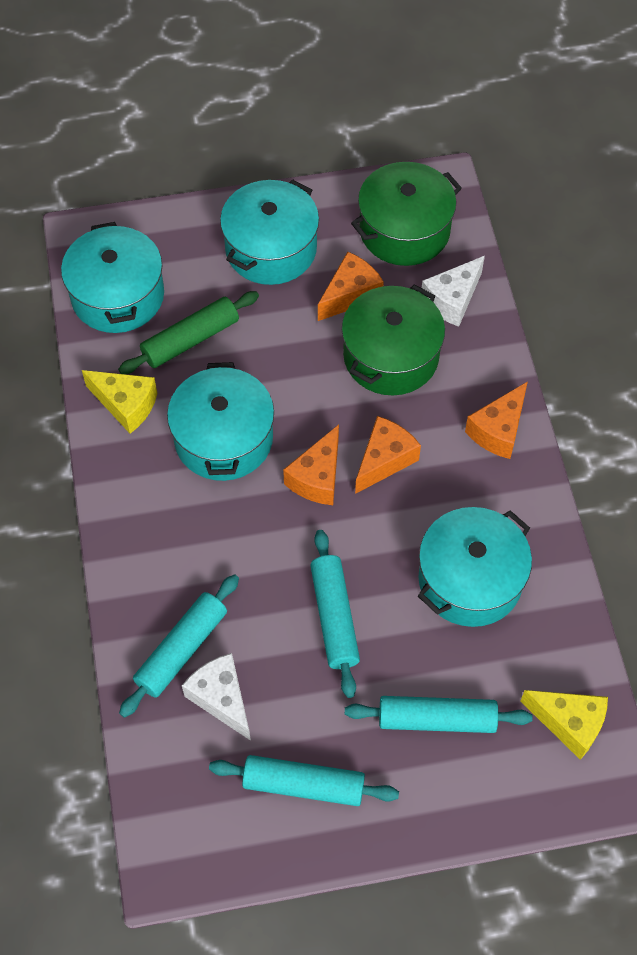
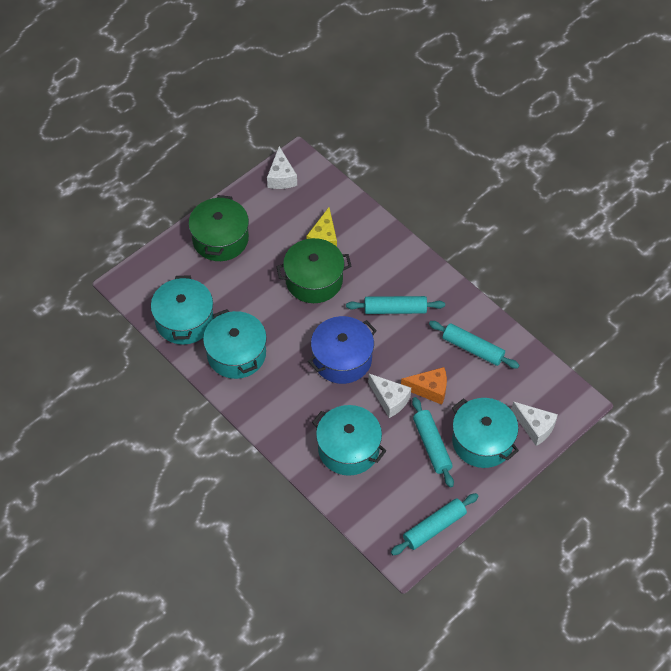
blue pot: 0 -> 1
green rolling pin: 1 -> 0
orange cheese: 4 -> 1
white cheese: 2 -> 3
yellow cheese: 2 -> 1

